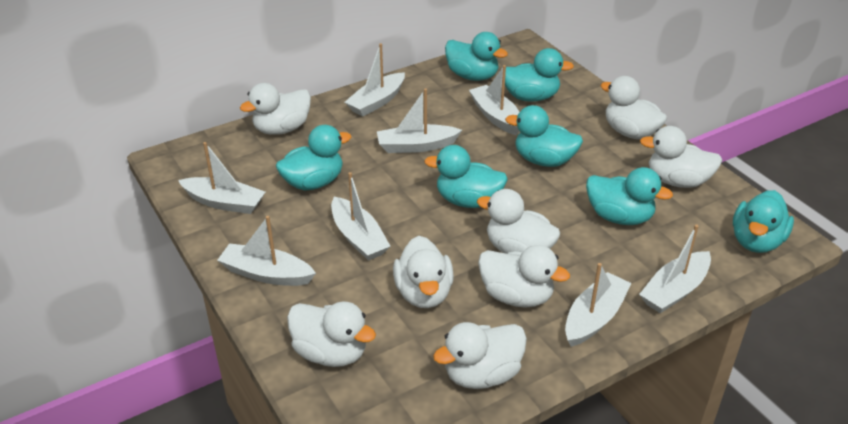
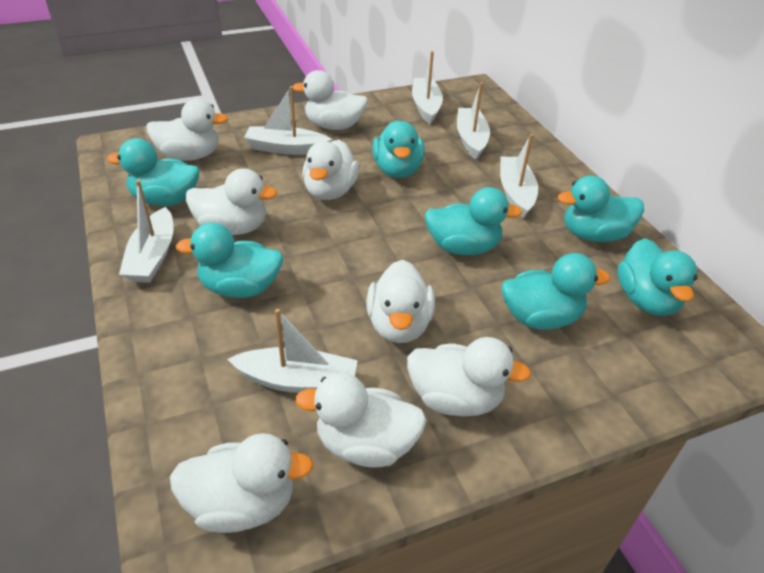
white boat: 8 -> 6

